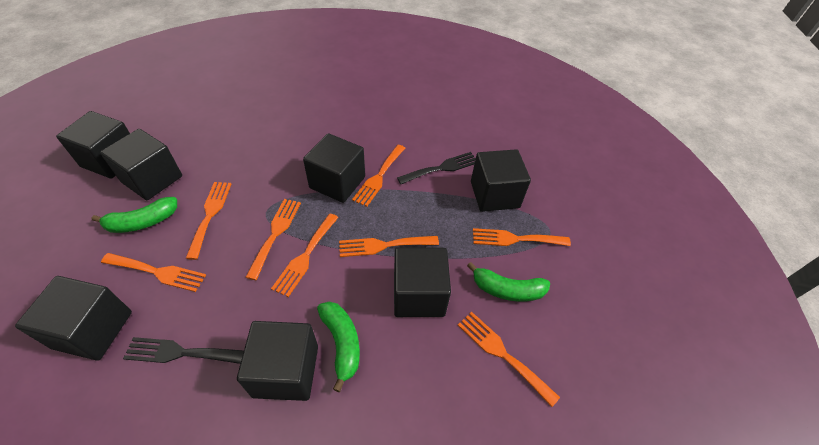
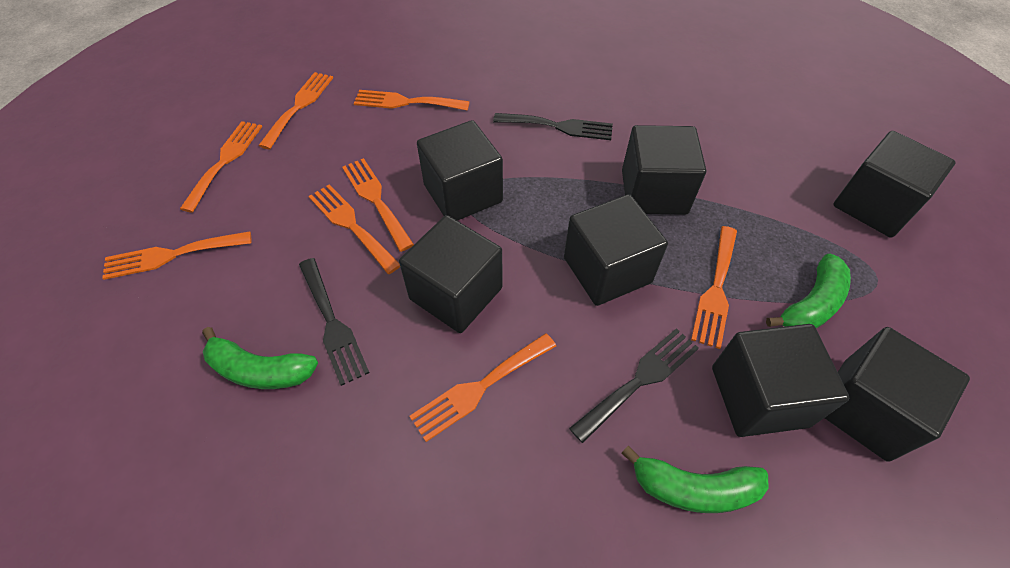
black fork: 2 -> 3

